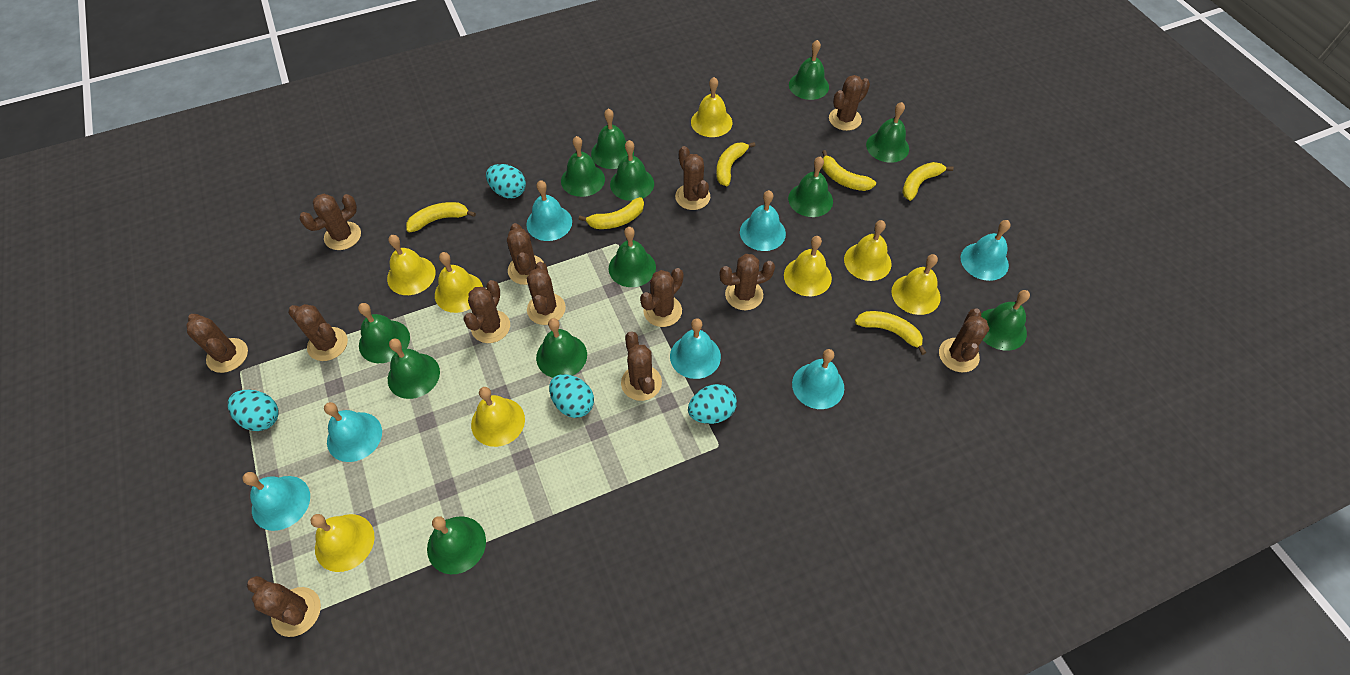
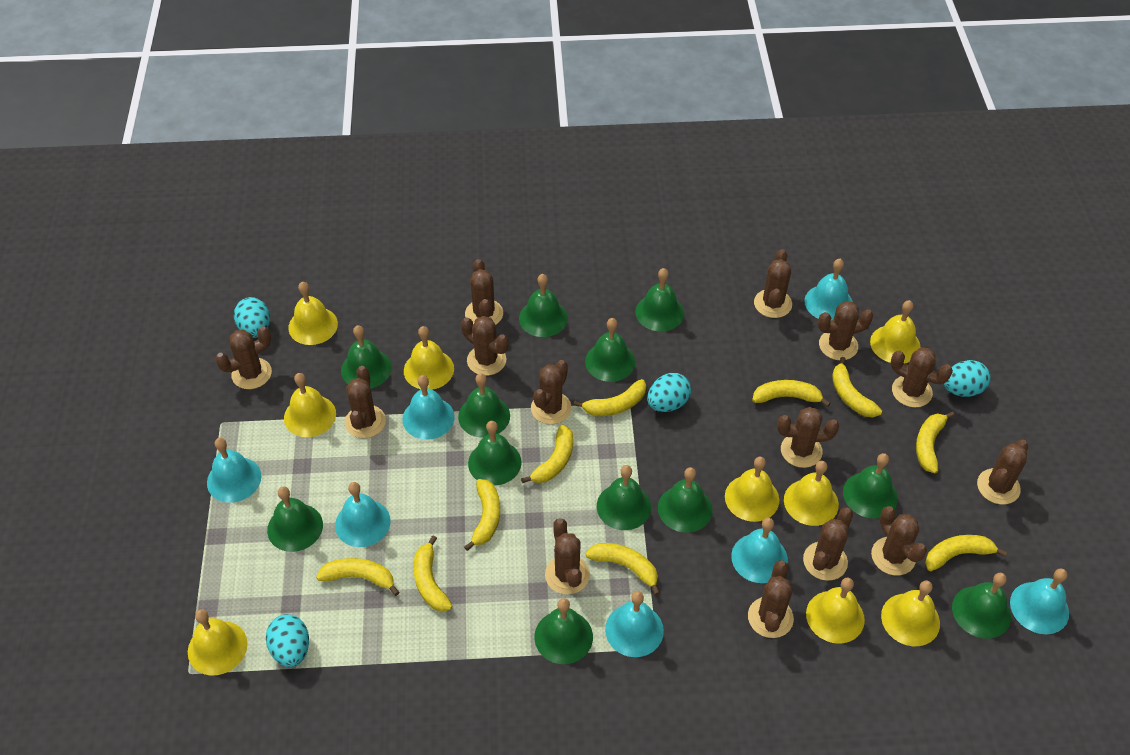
brown cactus: 13 -> 14
yellow banana: 6 -> 10
yellow bell: 8 -> 9

